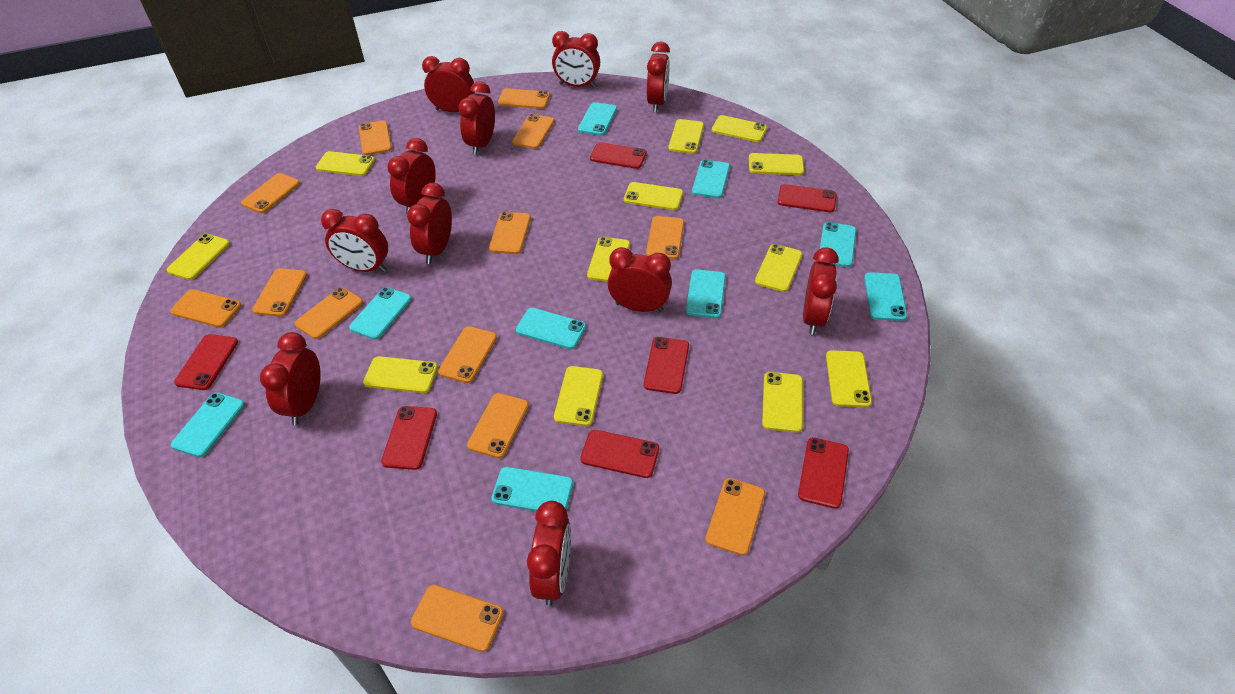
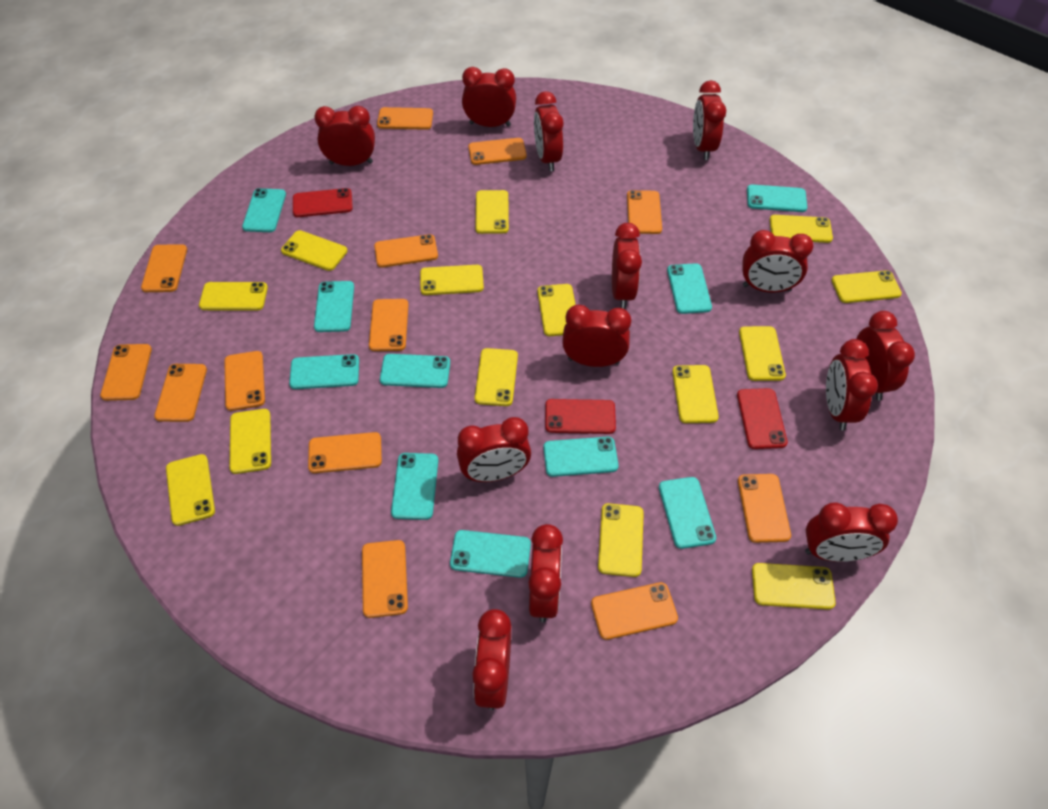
red clock: 11 -> 13
red phone: 7 -> 3
turquoise phone: 9 -> 10
yellow phone: 12 -> 14

